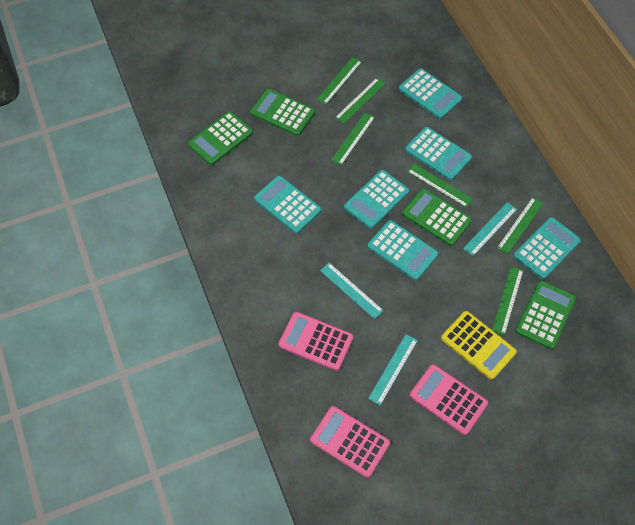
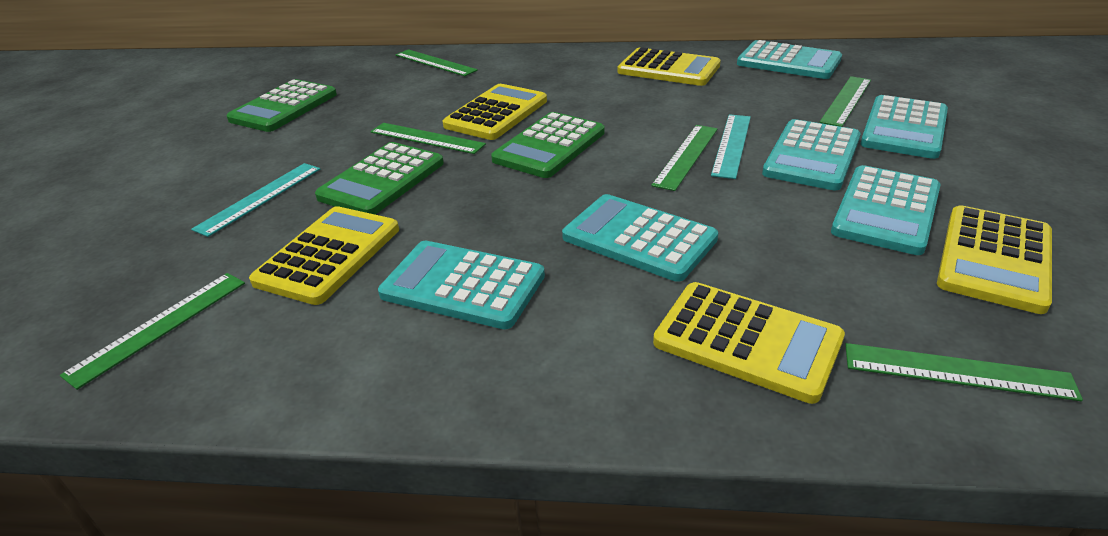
green calculator: 4 -> 3
pink calculator: 3 -> 0
turquoise ruler: 3 -> 2
yellow calculator: 1 -> 5

